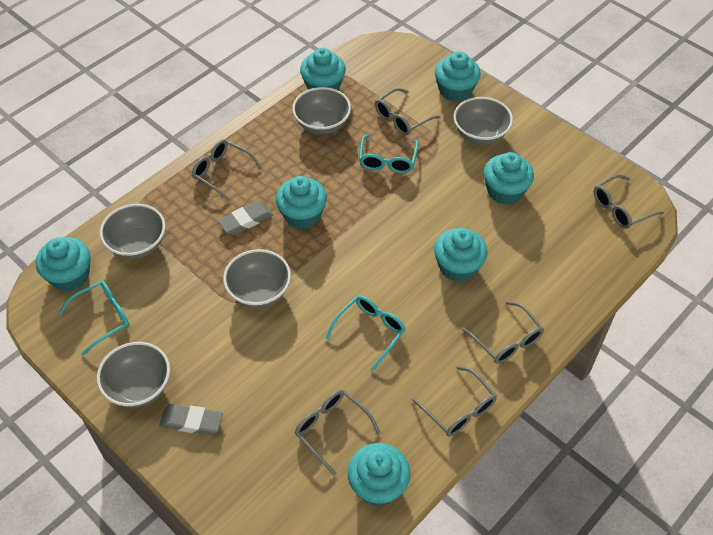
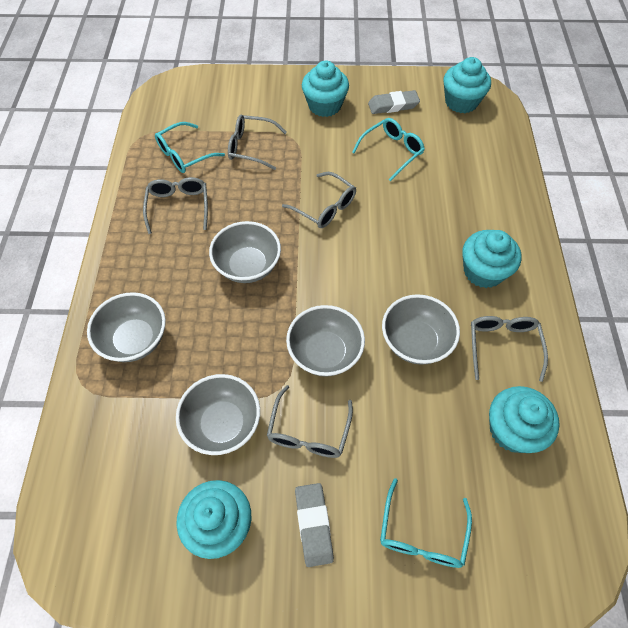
grey glasses: 6 -> 5
turquoise cupcake: 7 -> 5

